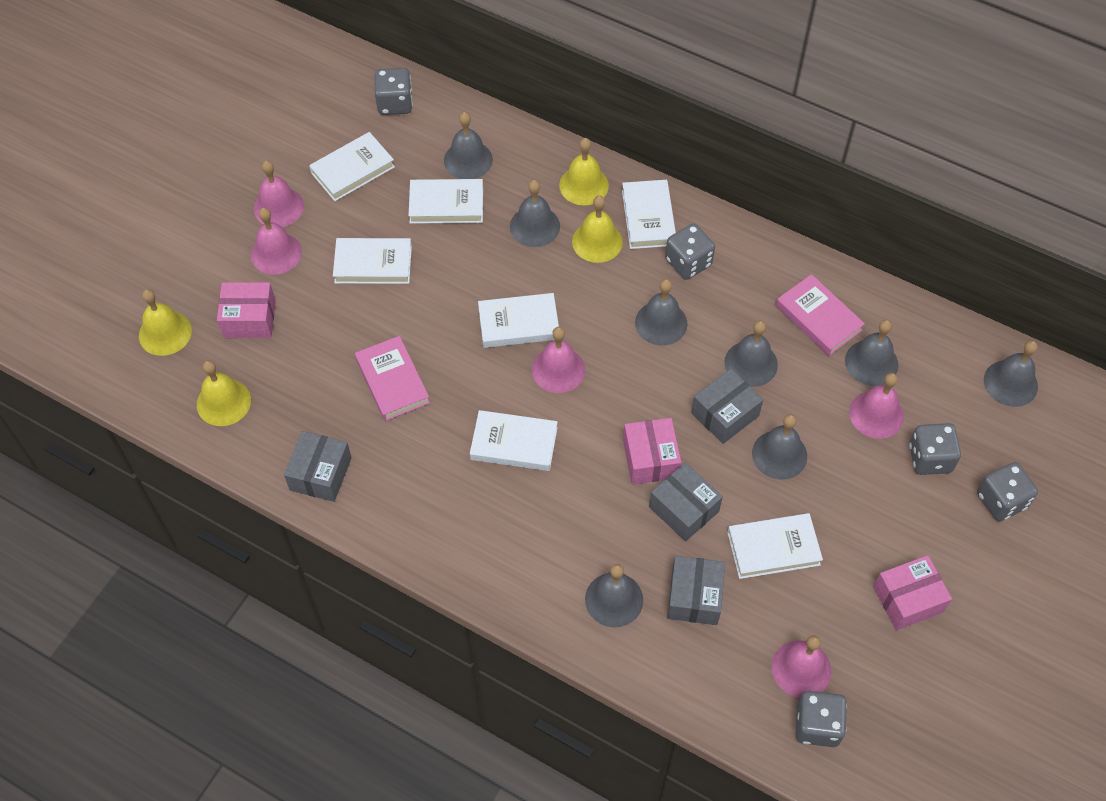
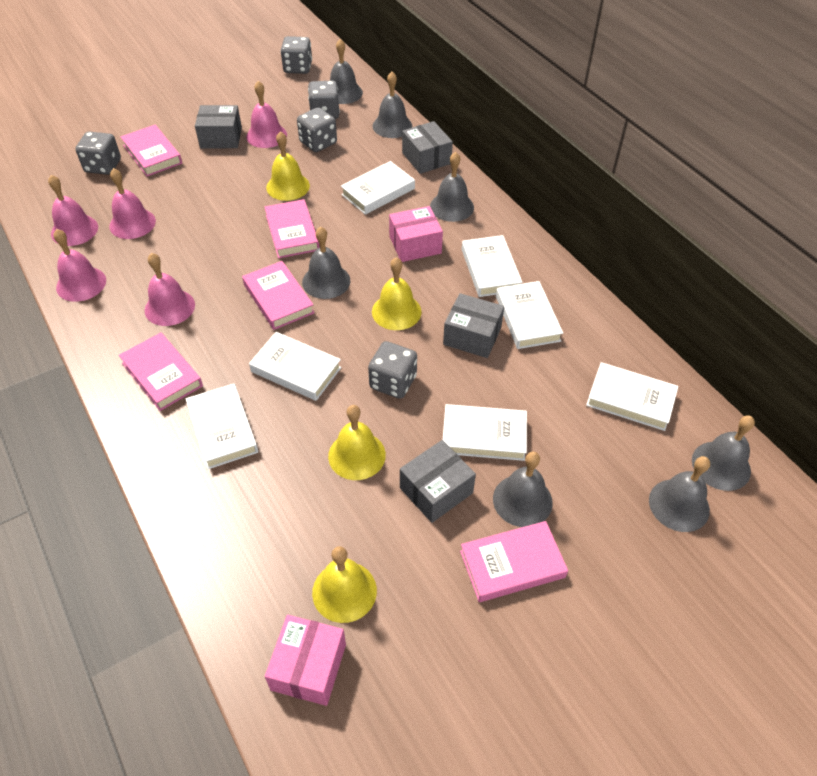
grey bell: 8 -> 7
pink book: 2 -> 5
pink box: 3 -> 2

